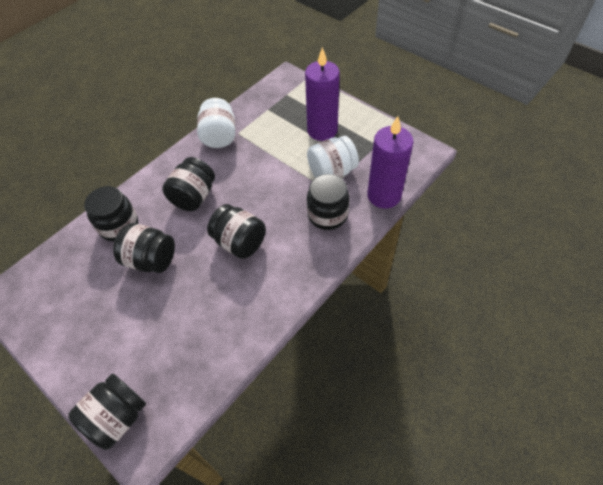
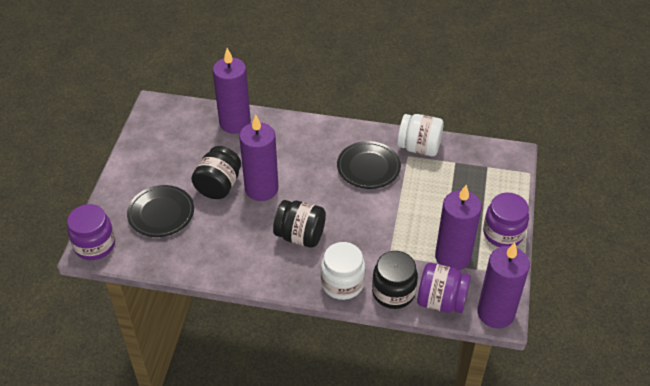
black jar: 6 -> 3
black plate: 0 -> 2
purple candle: 2 -> 4
purple jar: 0 -> 3

